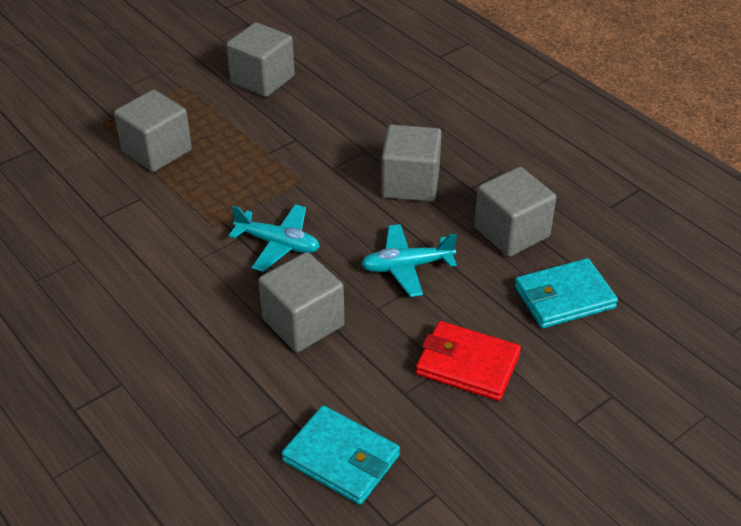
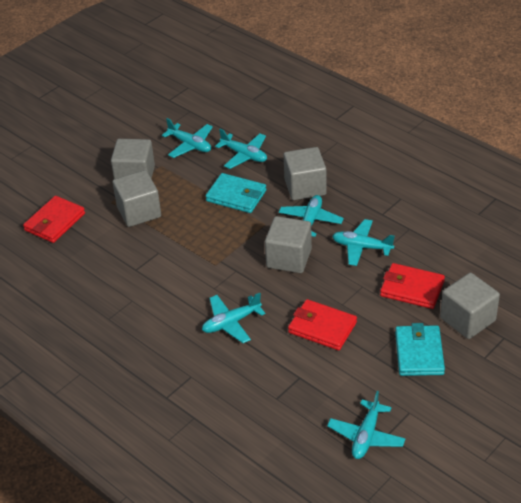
red wallet: 1 -> 3
turquoise plane: 2 -> 6

